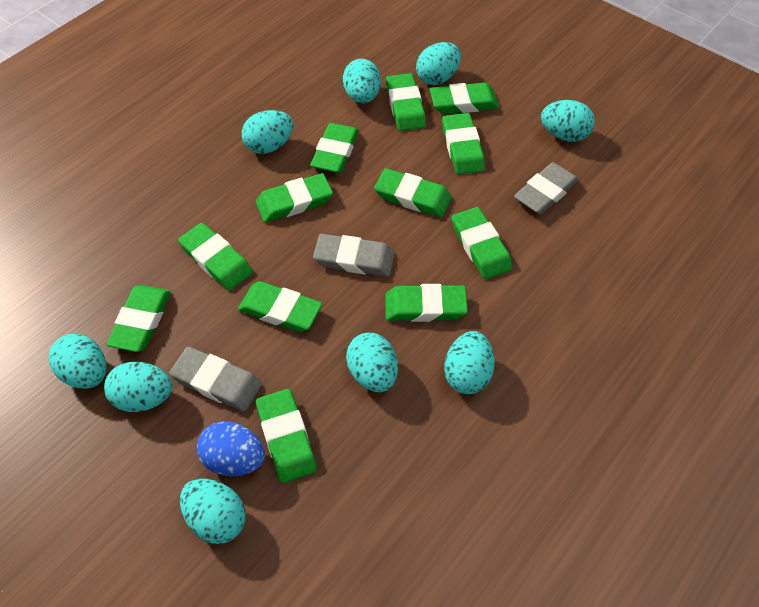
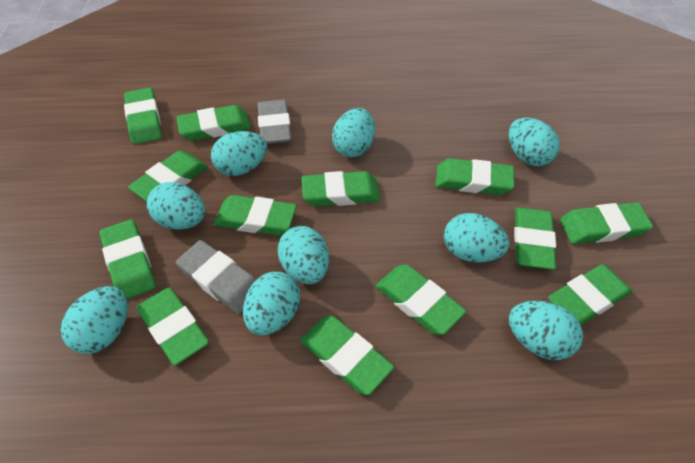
blue egg: 1 -> 0
green eraser: 12 -> 13
grey eraser: 3 -> 2

